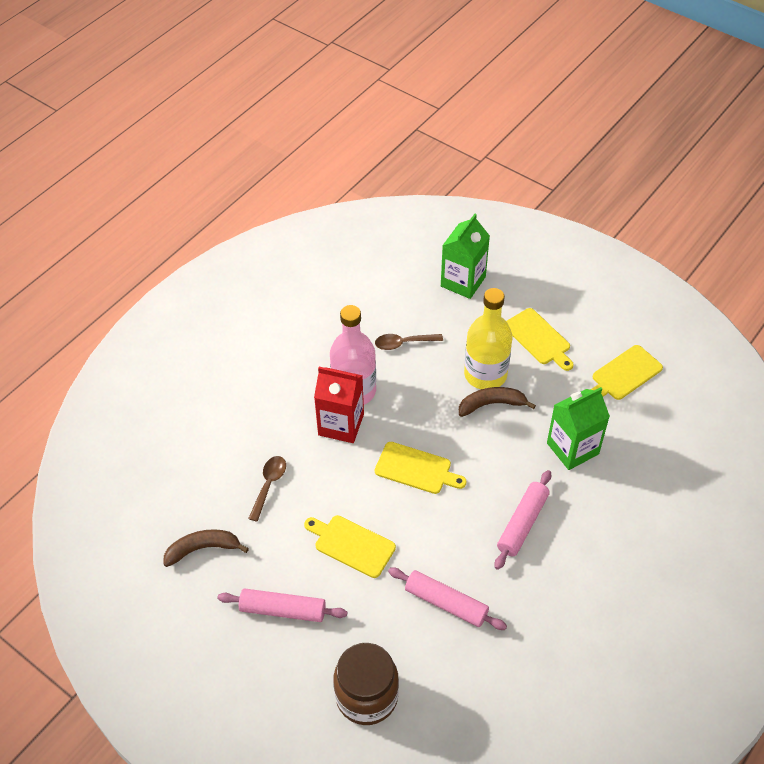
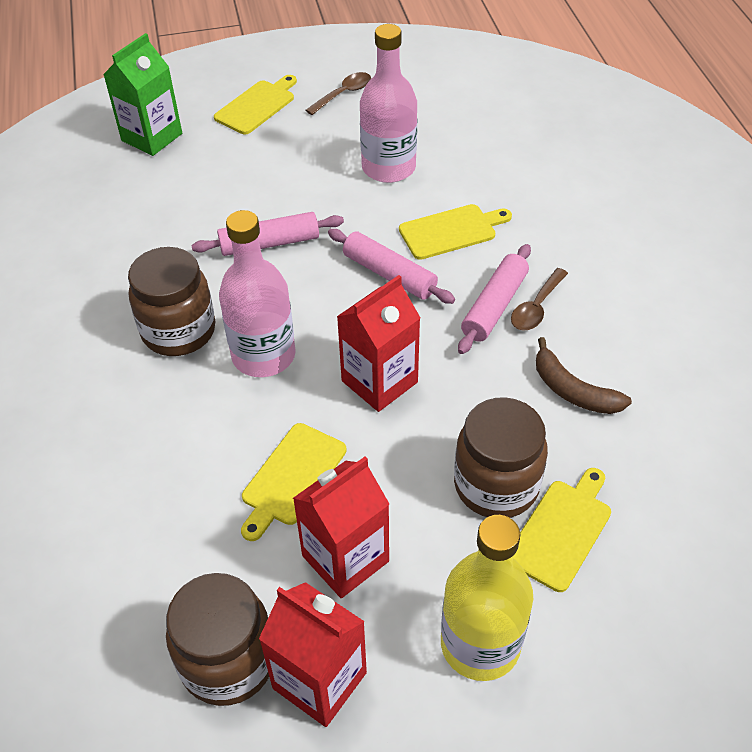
brown banana: 2 -> 1
brown jar: 1 -> 3
green carton: 2 -> 1
pink bottle: 1 -> 2
red carton: 1 -> 3

